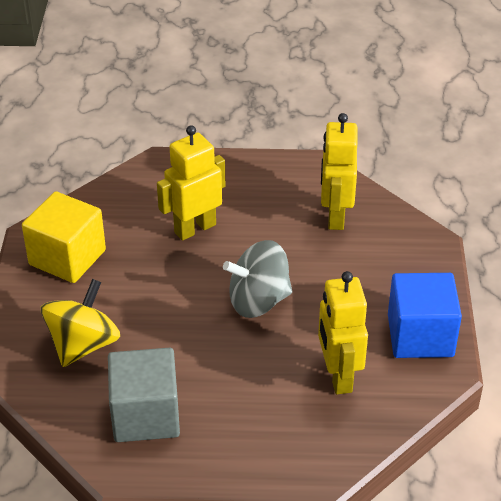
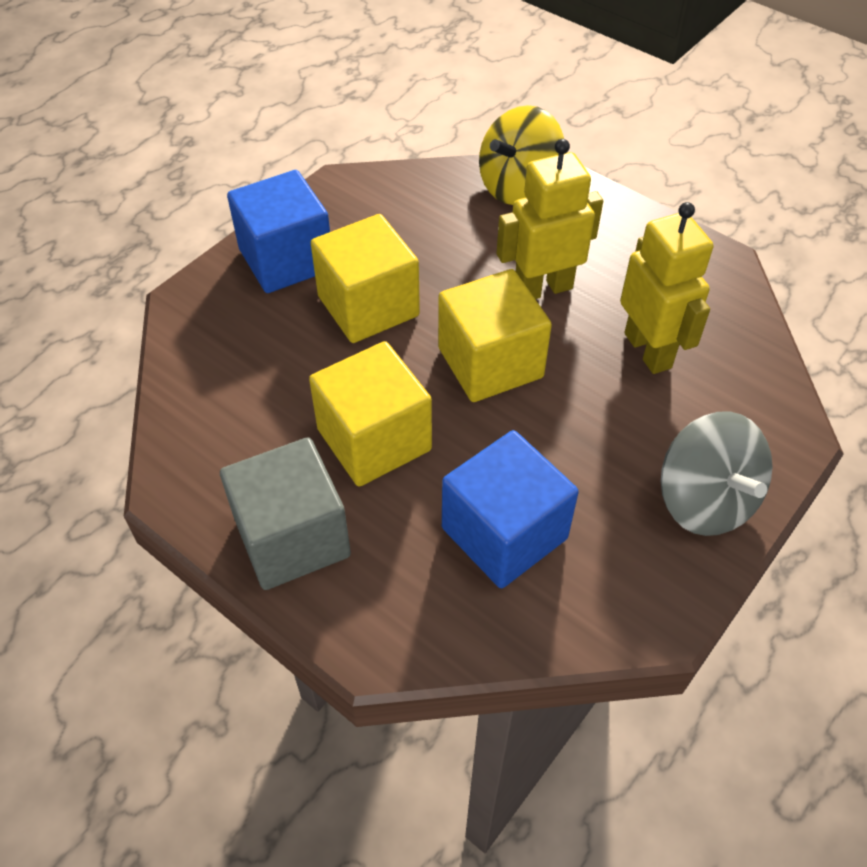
blue cube: 1 -> 2
yellow cube: 1 -> 3
yellow robot: 3 -> 2

